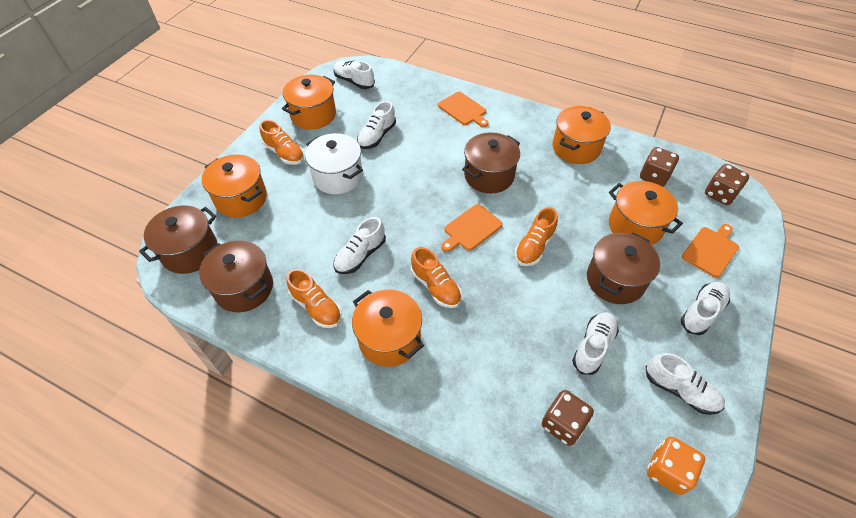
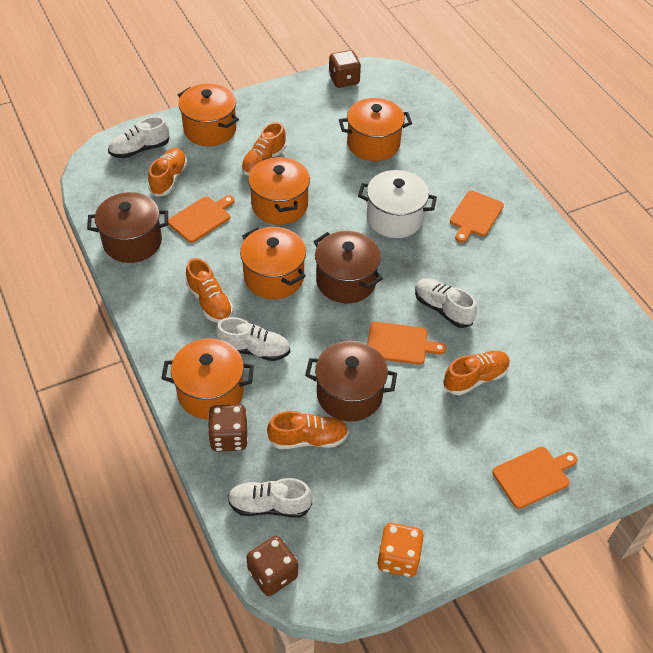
brown pot: 4 -> 3
orange cutting board: 3 -> 4
orange shoe: 4 -> 5
white shoe: 6 -> 4

